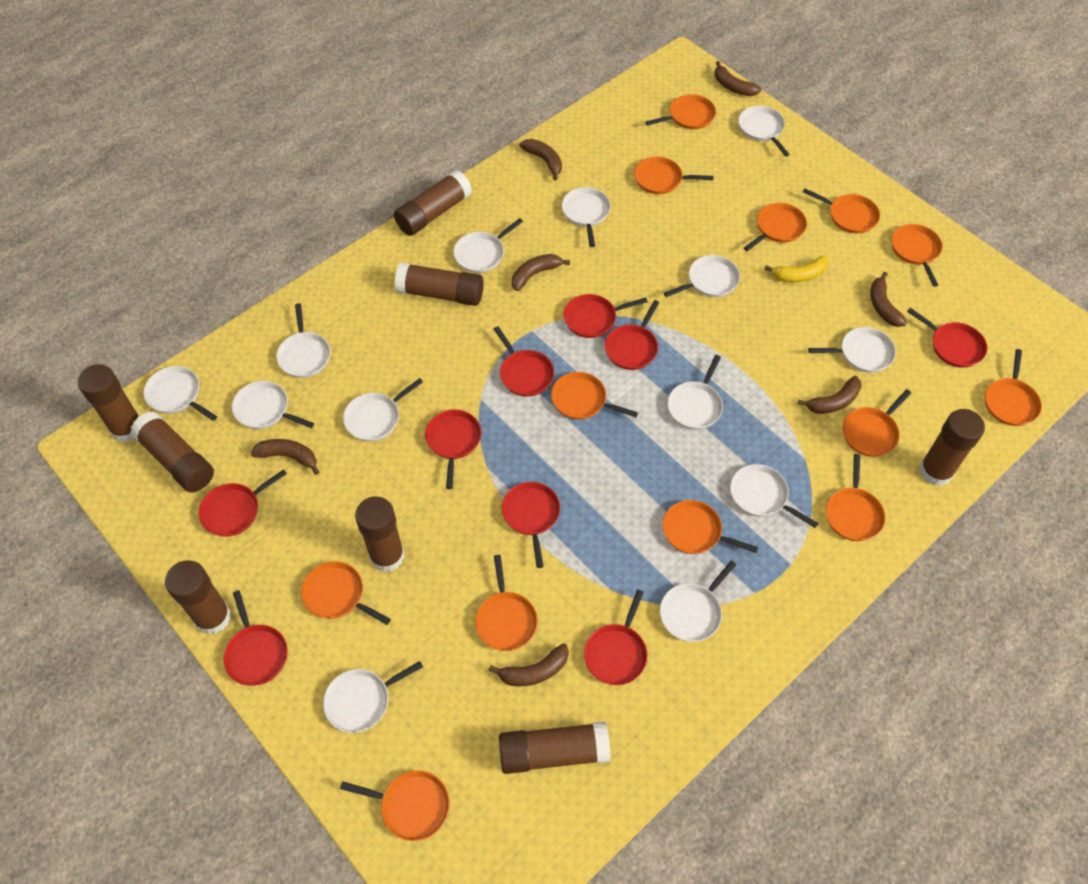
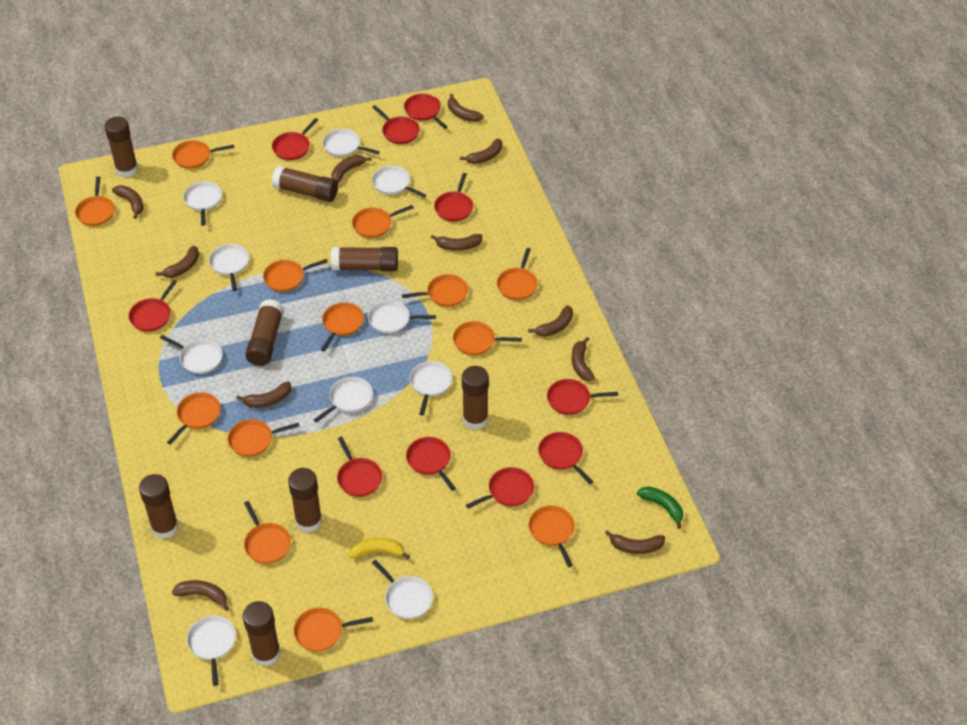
brown banana: 7 -> 11
green banana: 0 -> 1
red pan: 9 -> 10
white pan: 13 -> 10

